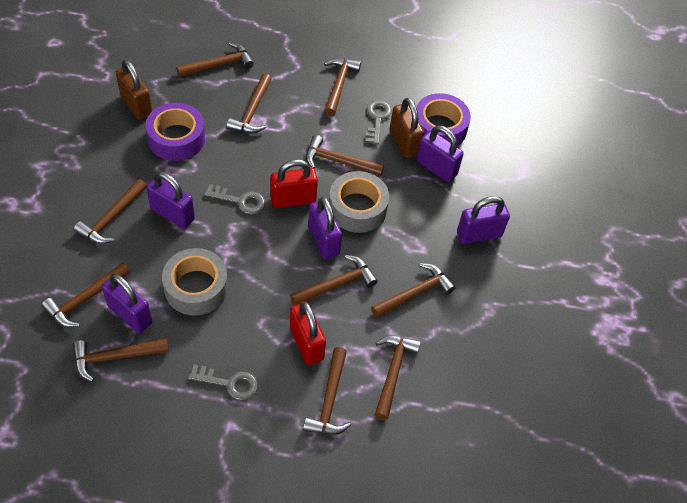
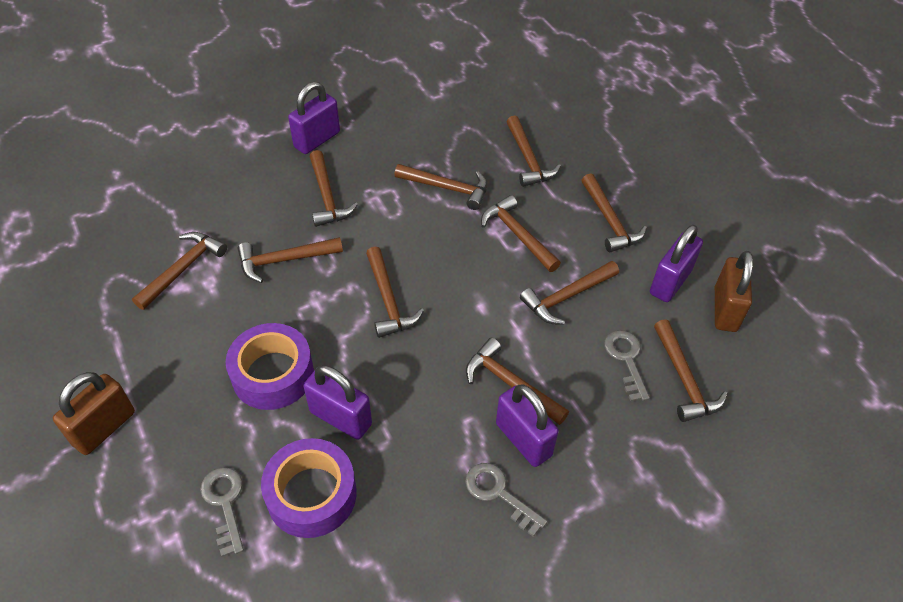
grey tape: 2 -> 0
purple padlock: 5 -> 4
red padlock: 2 -> 0

